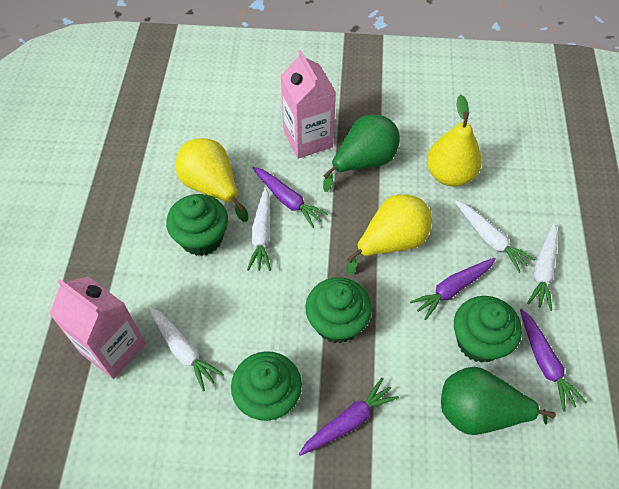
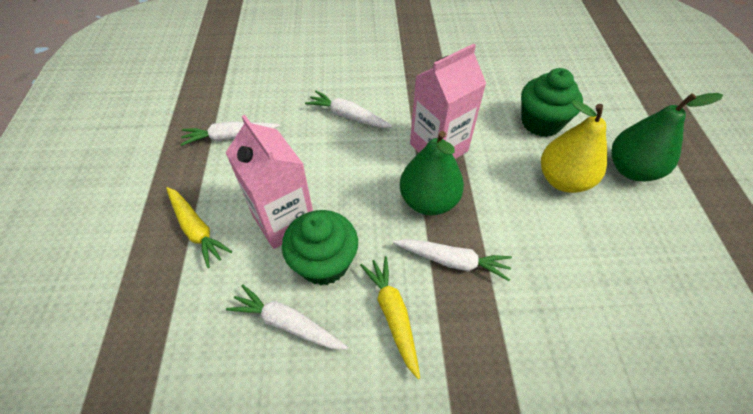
green cupcake: 4 -> 2
purple carrot: 4 -> 0
yellow carrot: 0 -> 2
yellow pear: 3 -> 1

